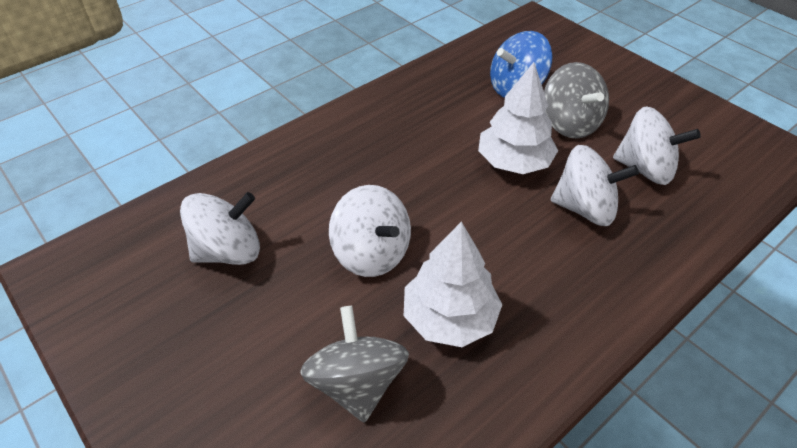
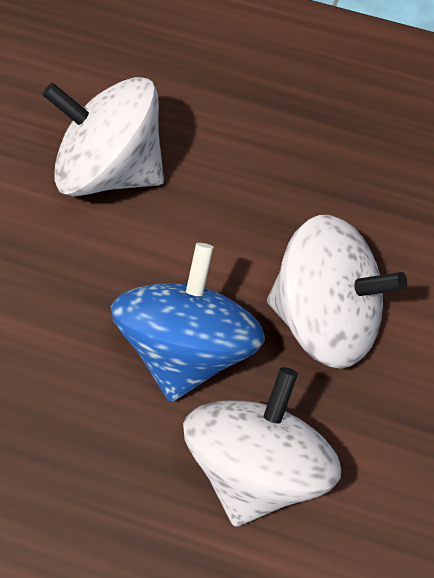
grey spinning top: 2 -> 0
white spinning top: 4 -> 3
white tree: 2 -> 0

